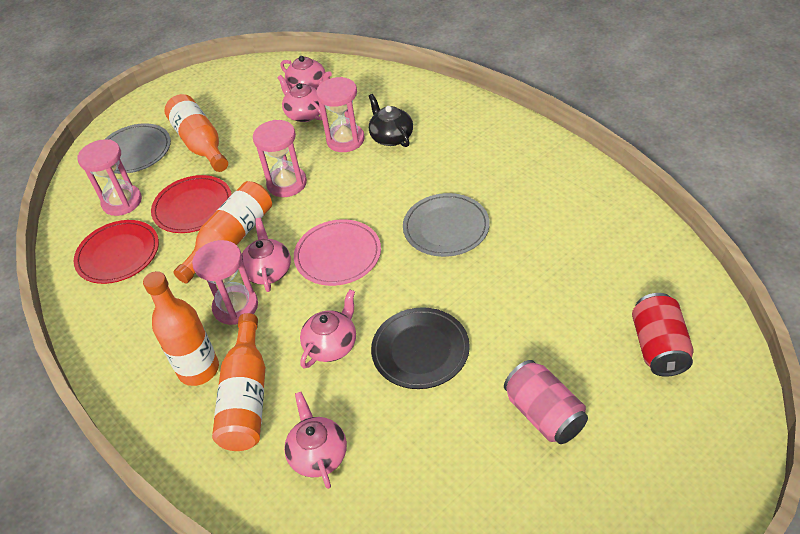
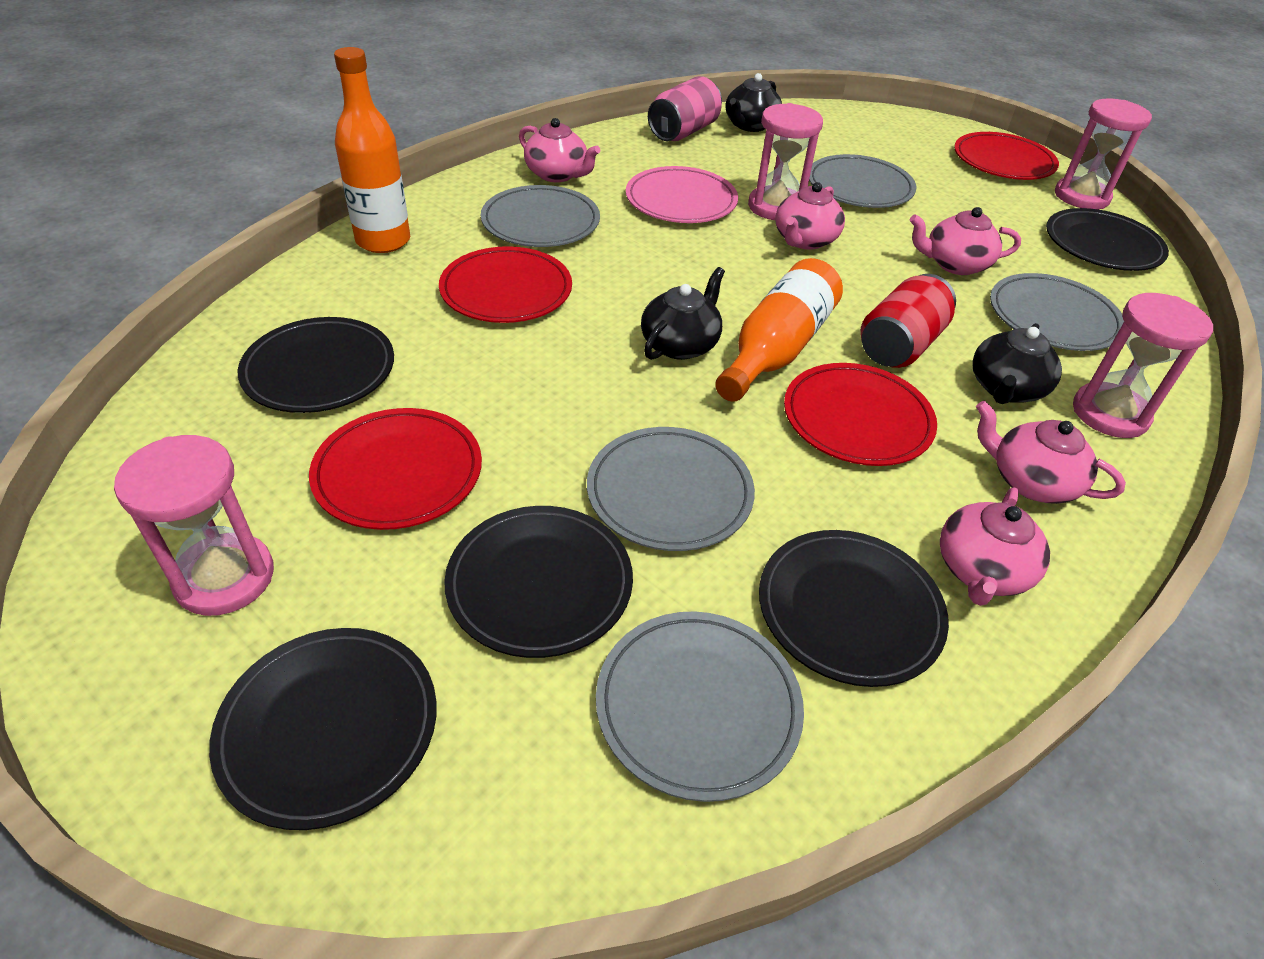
black plate: 1 -> 5
black teapot: 1 -> 3
grey plate: 2 -> 5
orange bottle: 4 -> 2
red plate: 2 -> 4

